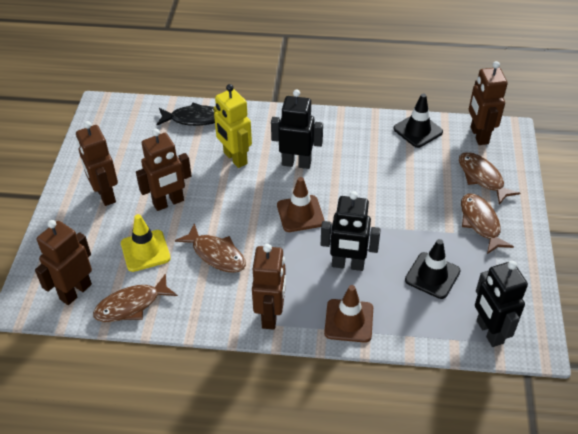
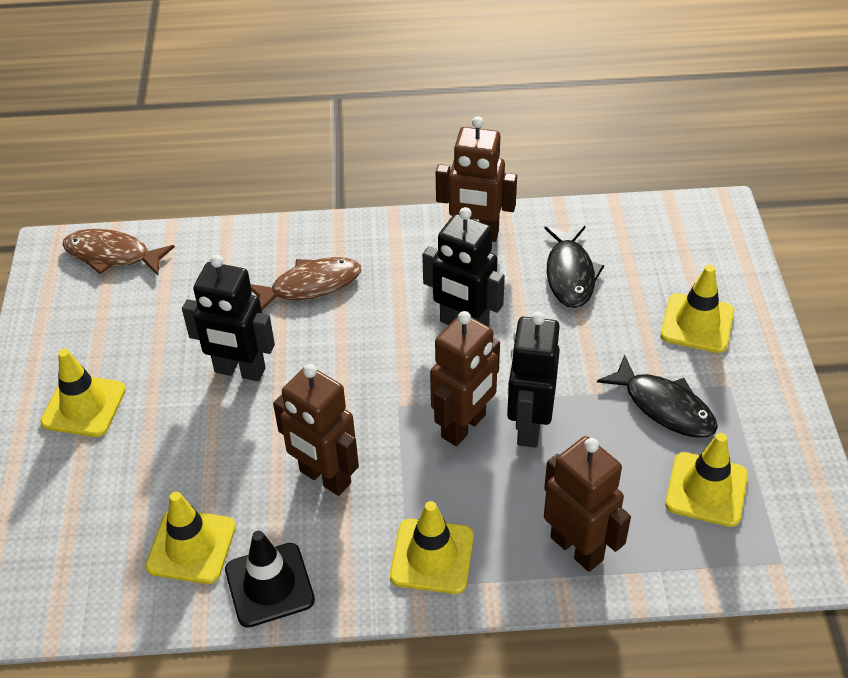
black fish: 1 -> 2
black traffic cone: 2 -> 1
brown fish: 4 -> 2
brown robot: 5 -> 4
brown traffic cone: 2 -> 0
yellow robot: 1 -> 0
yellow traffic cone: 1 -> 5

